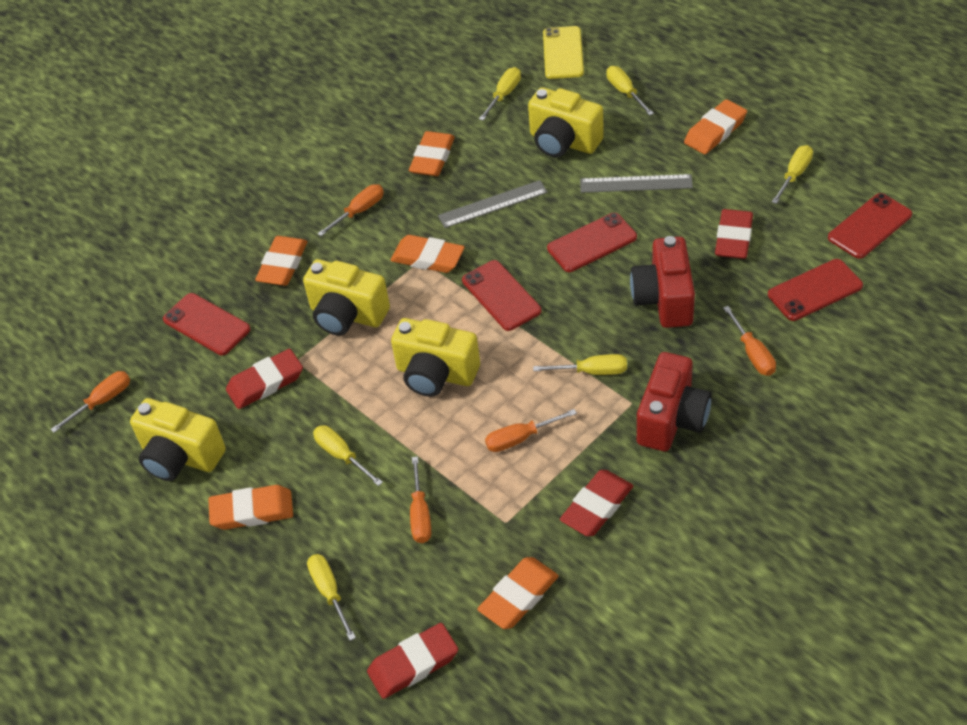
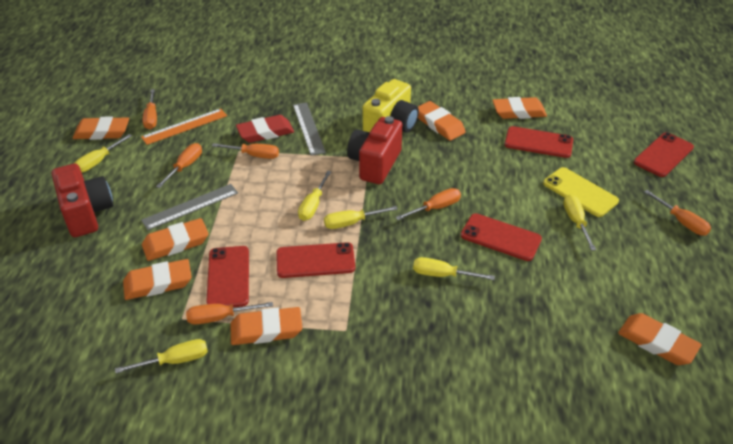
orange eraser: 6 -> 7
orange ruler: 0 -> 1
orange screwdriver: 5 -> 6
red eraser: 4 -> 1
yellow camera: 4 -> 1

